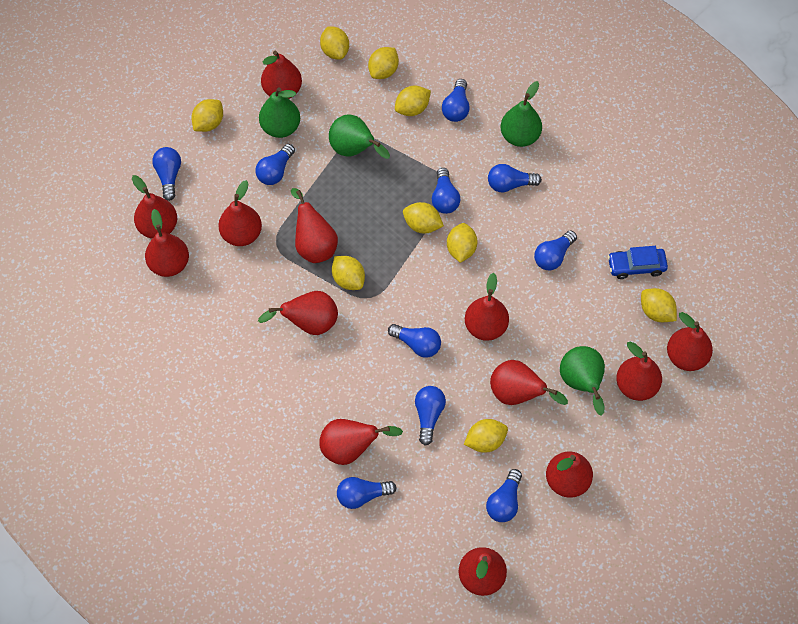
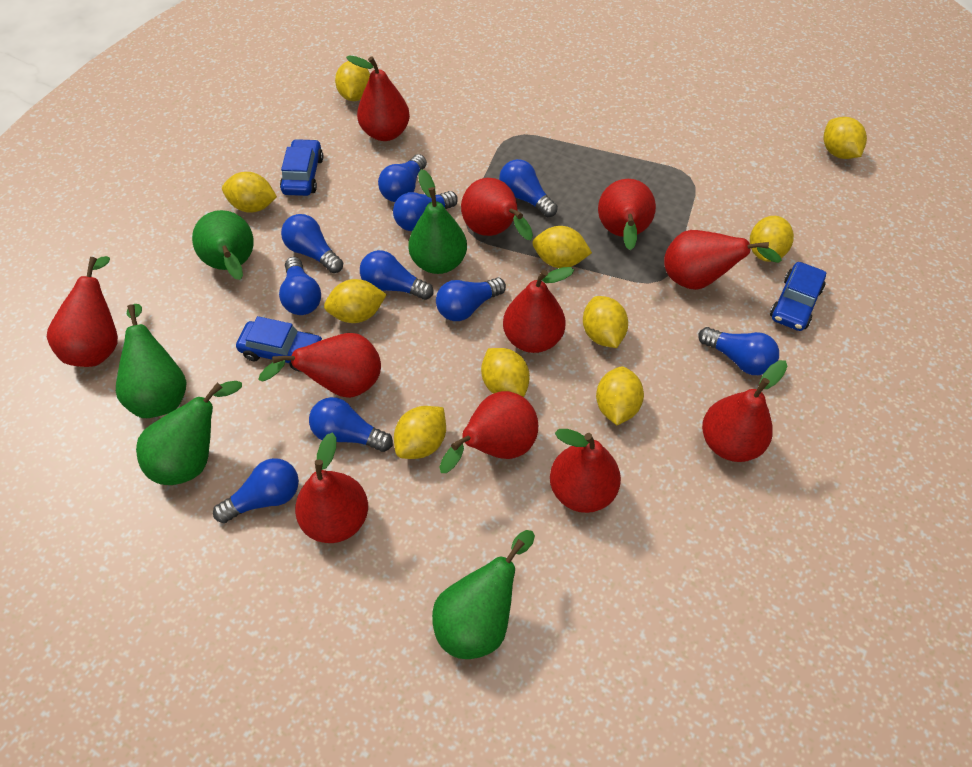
blue car: 1 -> 3
green pear: 4 -> 5
red pear: 13 -> 11
yellow lemon: 9 -> 10

